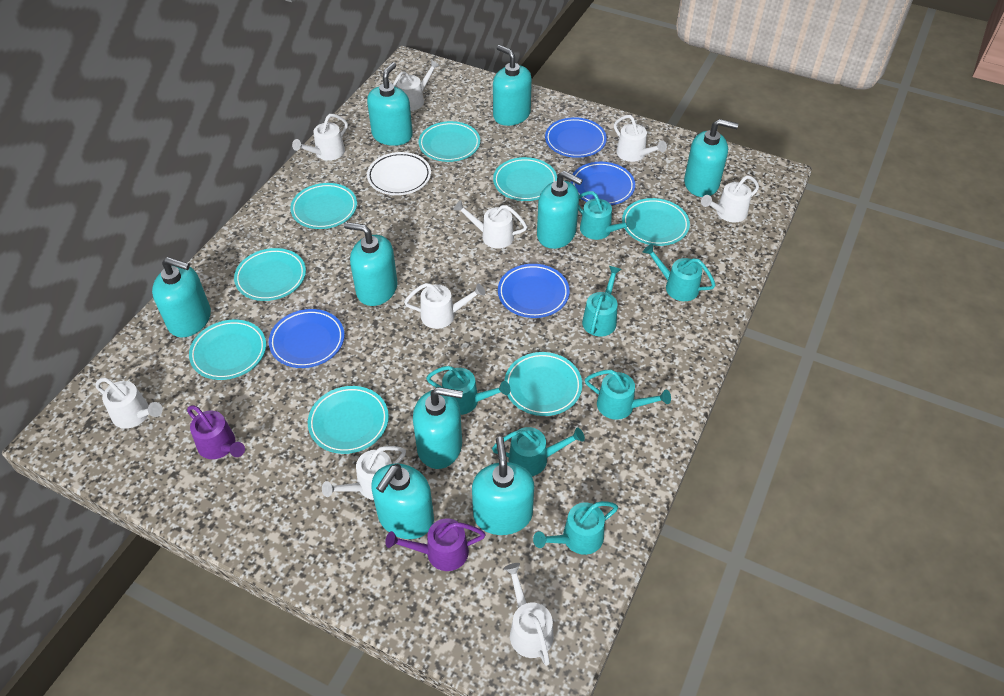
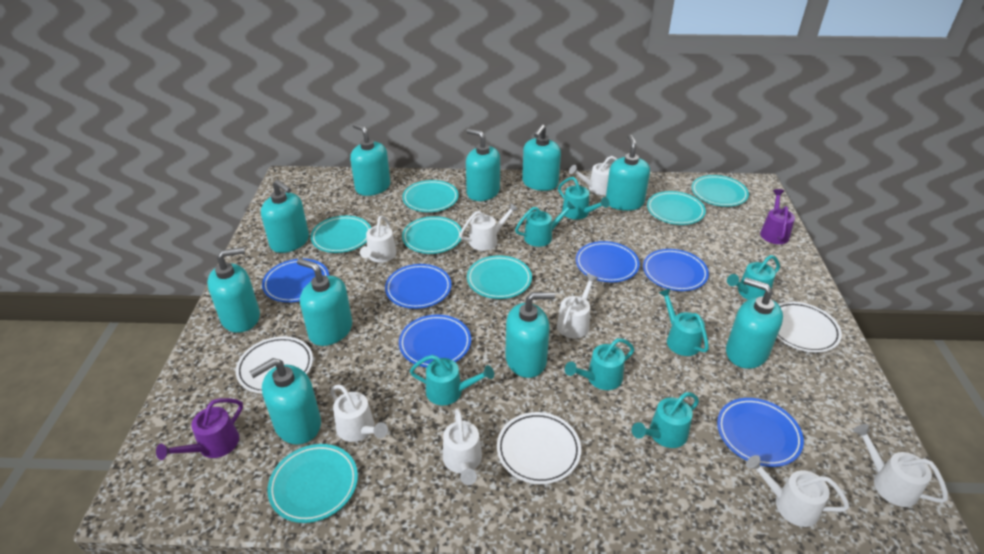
blue plate: 4 -> 6
turquoise plate: 8 -> 7
turquoise soap dispenser: 9 -> 10
white plate: 1 -> 3
white watering can: 9 -> 8

